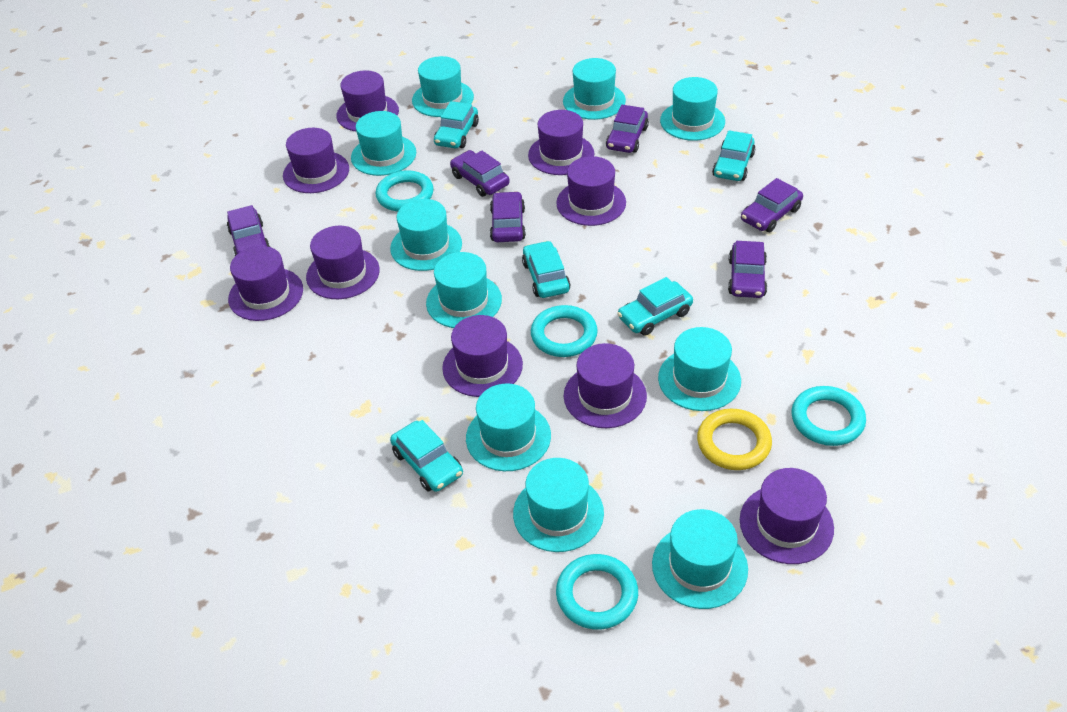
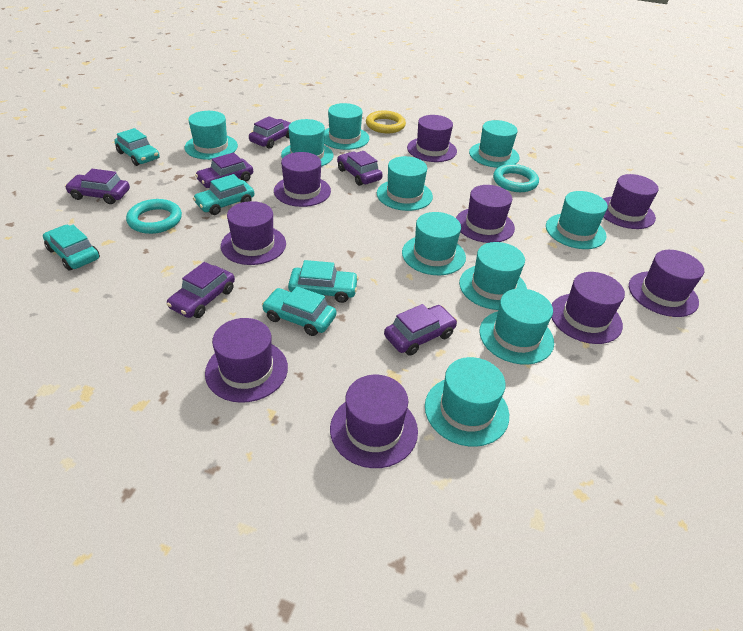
turquoise ring: 4 -> 2

